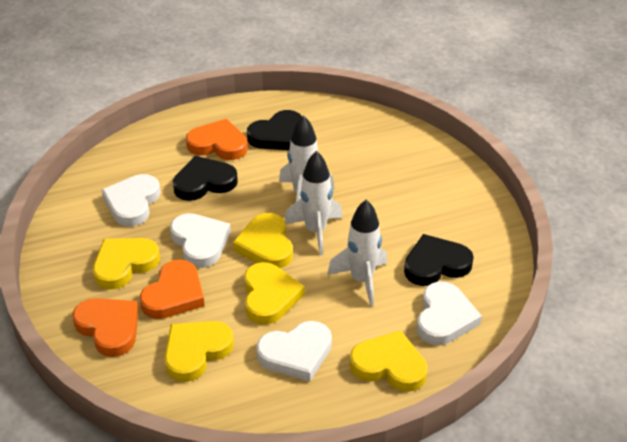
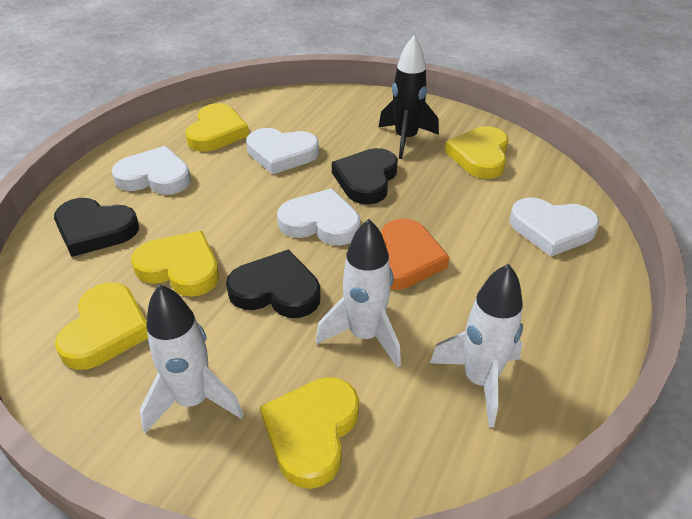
black rocket: 0 -> 1
orange heart: 3 -> 1

